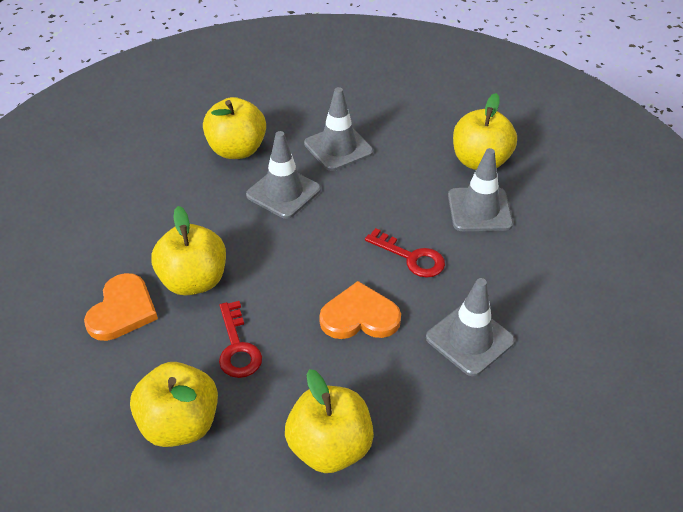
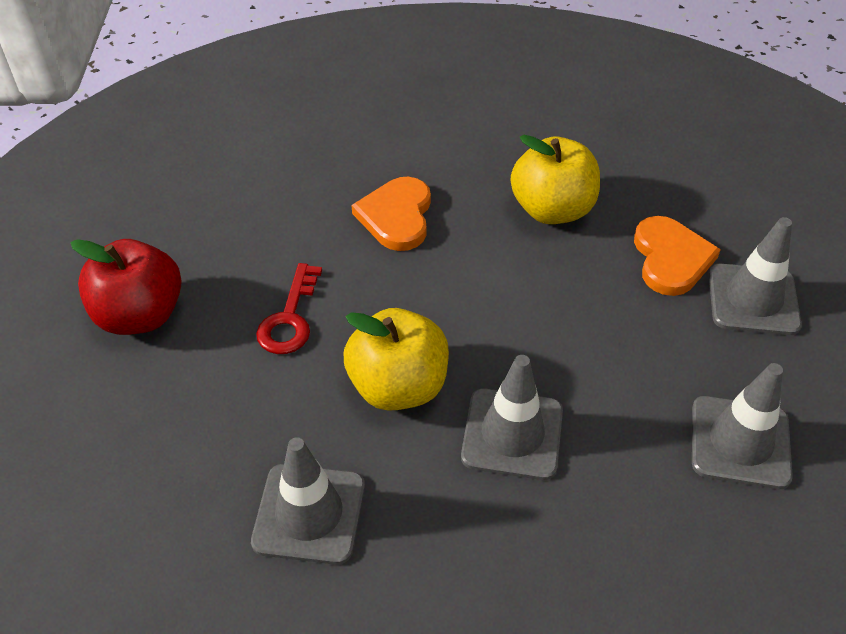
red apple: 0 -> 1
red key: 2 -> 1
yellow apple: 5 -> 2

